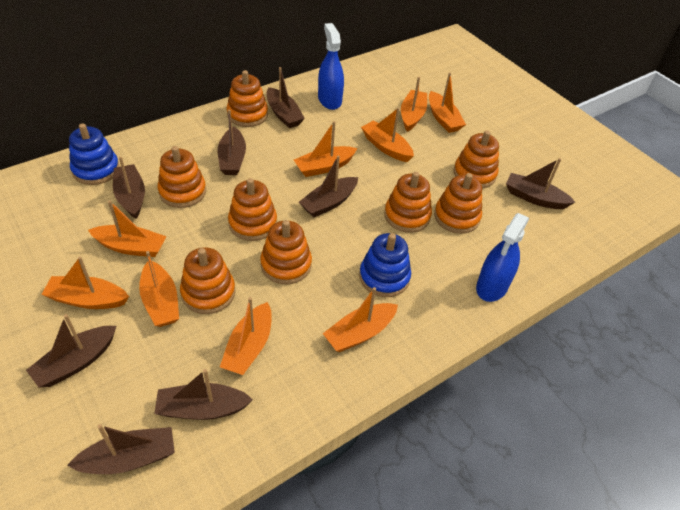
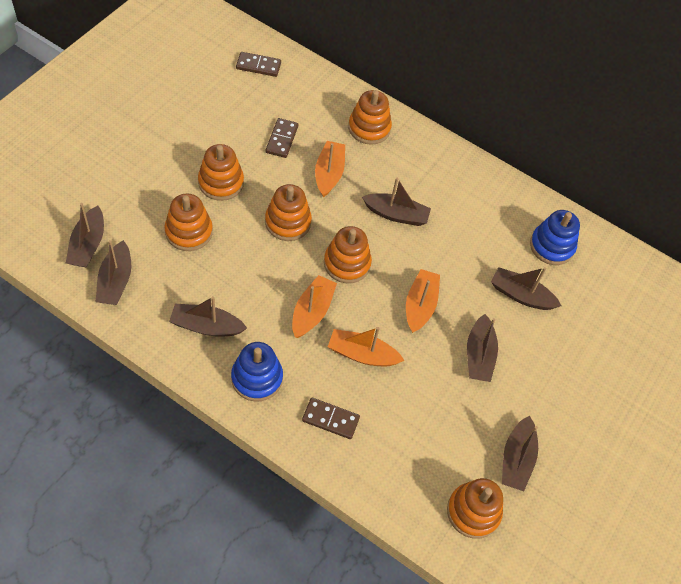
blue spray bottle: 2 -> 0
brown boat: 8 -> 7
brown domino: 0 -> 3
orange boat: 9 -> 4
orange stacking toy: 8 -> 6

